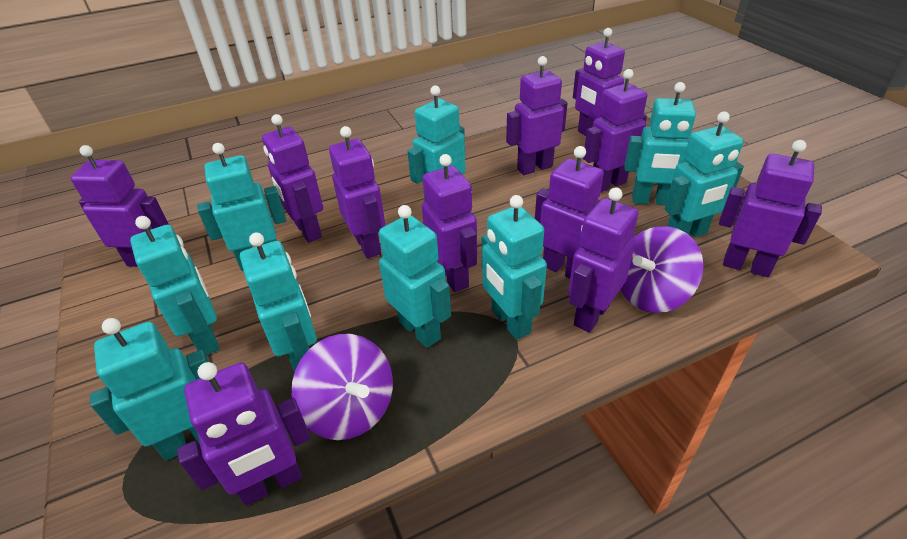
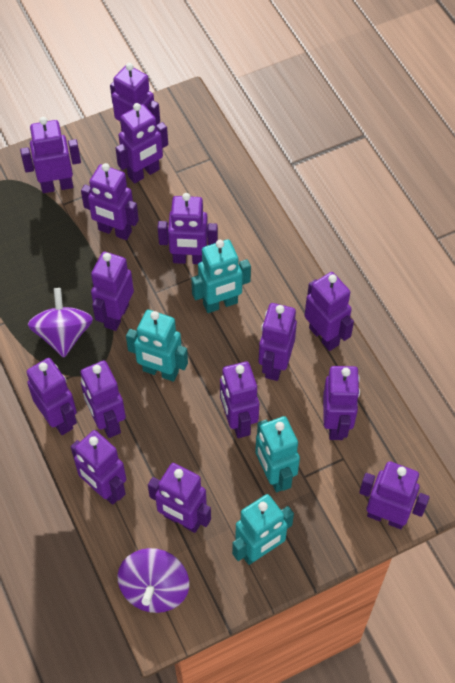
purple robot: 11 -> 15
turquoise robot: 9 -> 4

